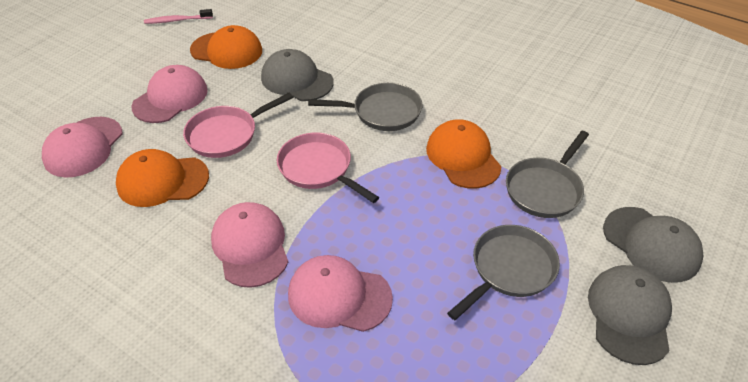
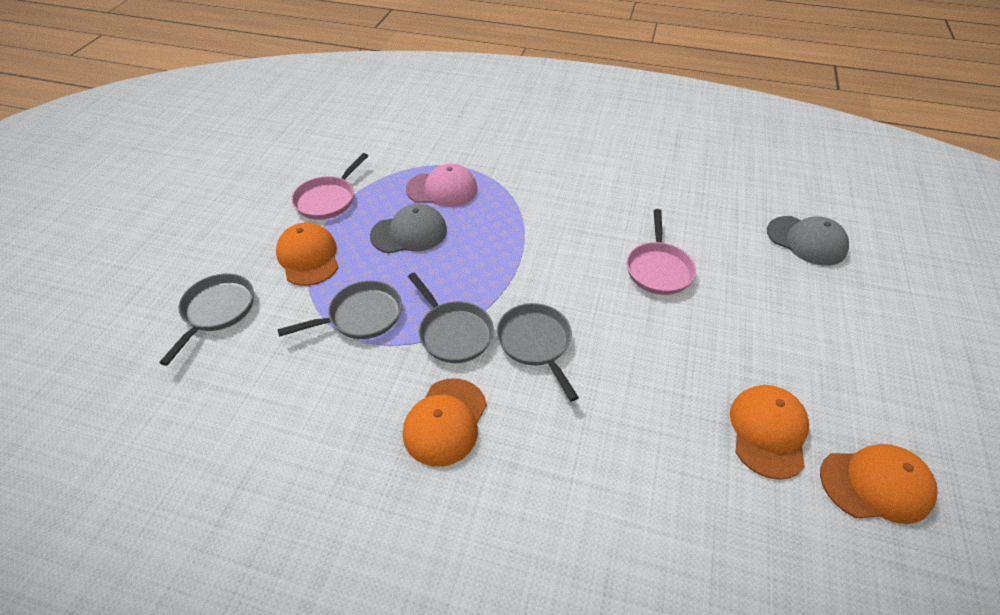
grey cap: 3 -> 2
grey pan: 3 -> 4
orange cap: 3 -> 4
pink cap: 4 -> 1
pink toothbrush: 1 -> 0

